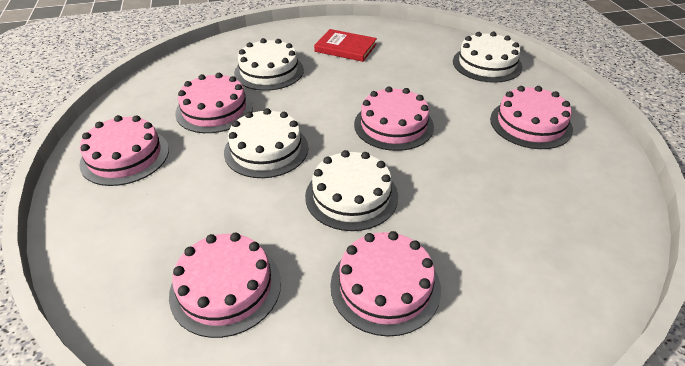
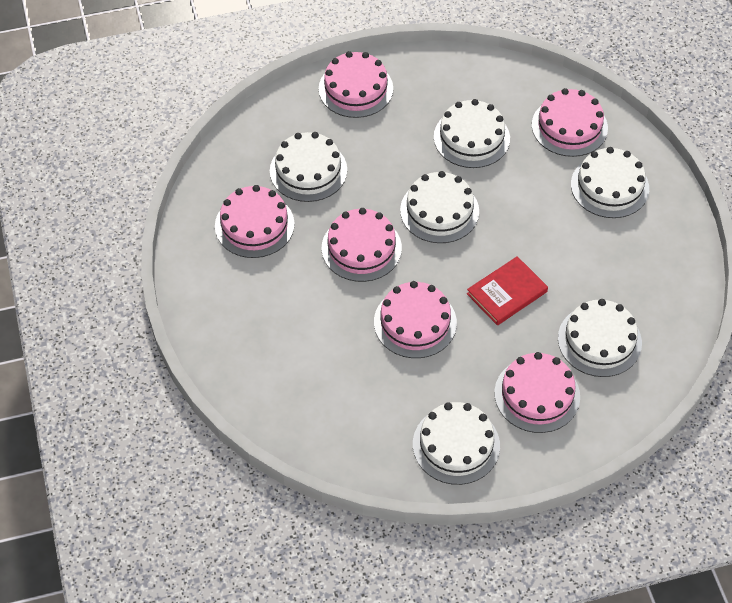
white cake: 4 -> 6

